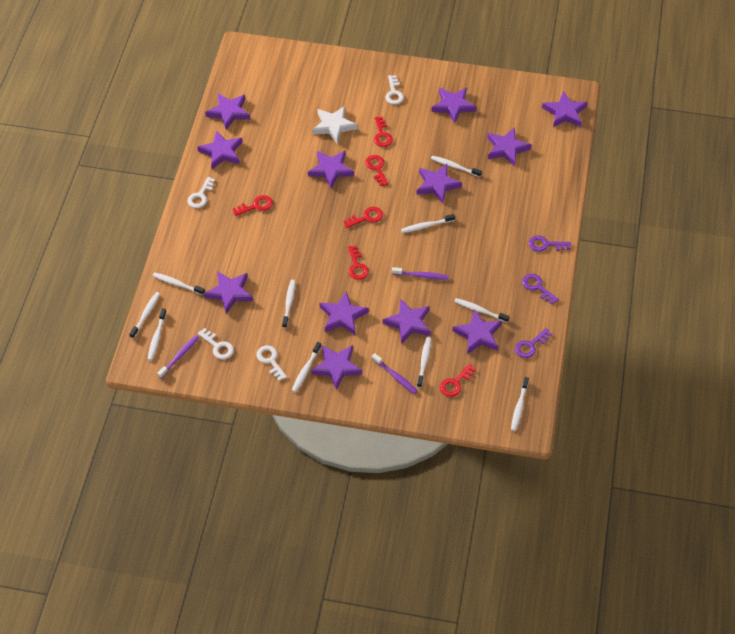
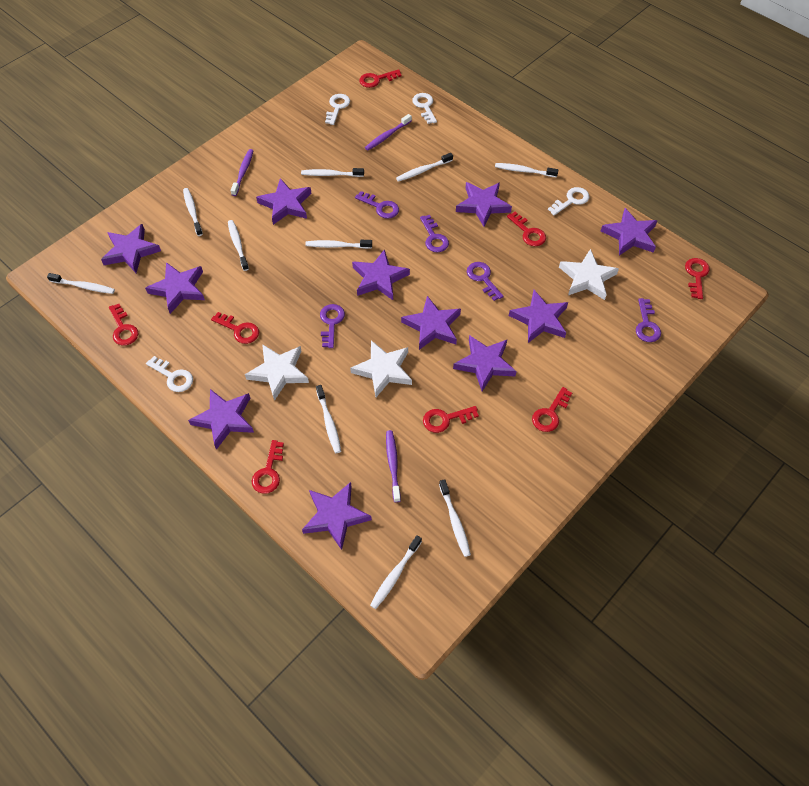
purple key: 3 -> 5
purple star: 12 -> 11
red key: 6 -> 8
white star: 1 -> 3

